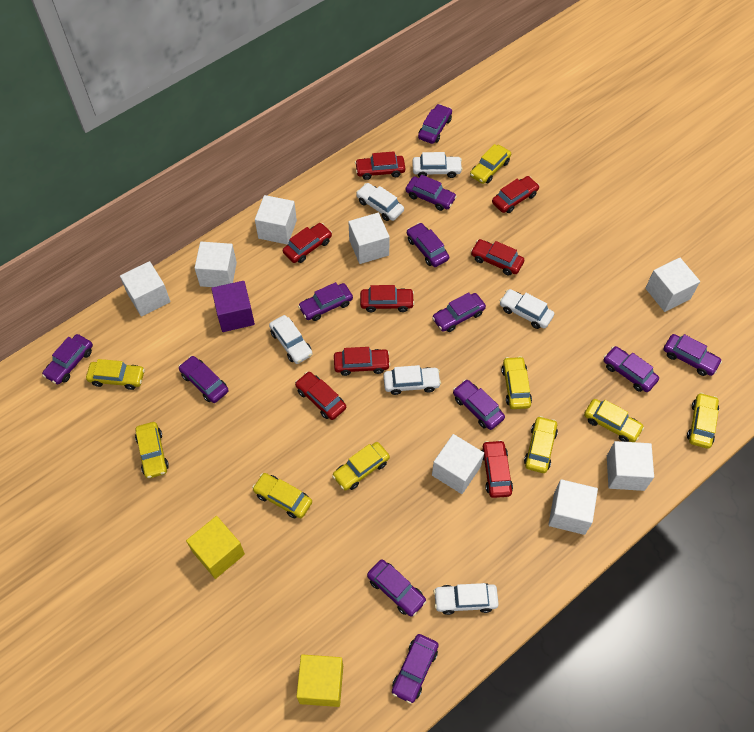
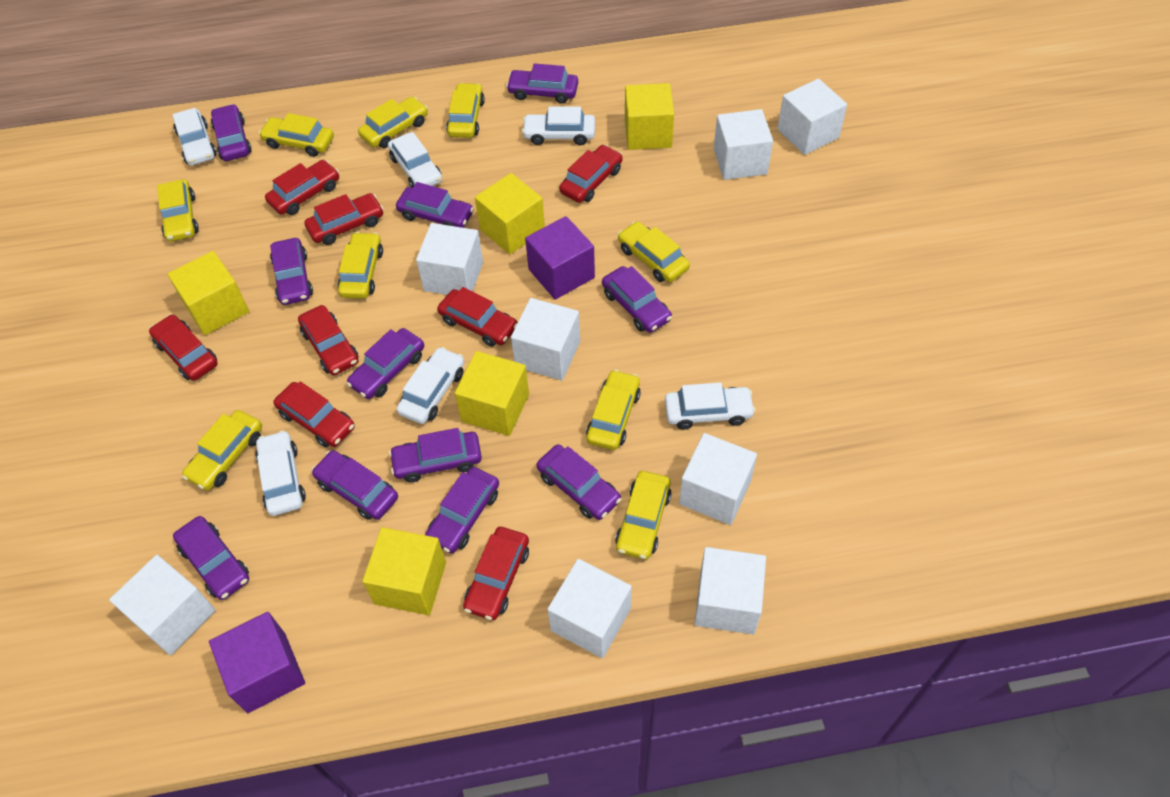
purple car: 12 -> 11
purple cube: 1 -> 2
yellow cube: 2 -> 5

